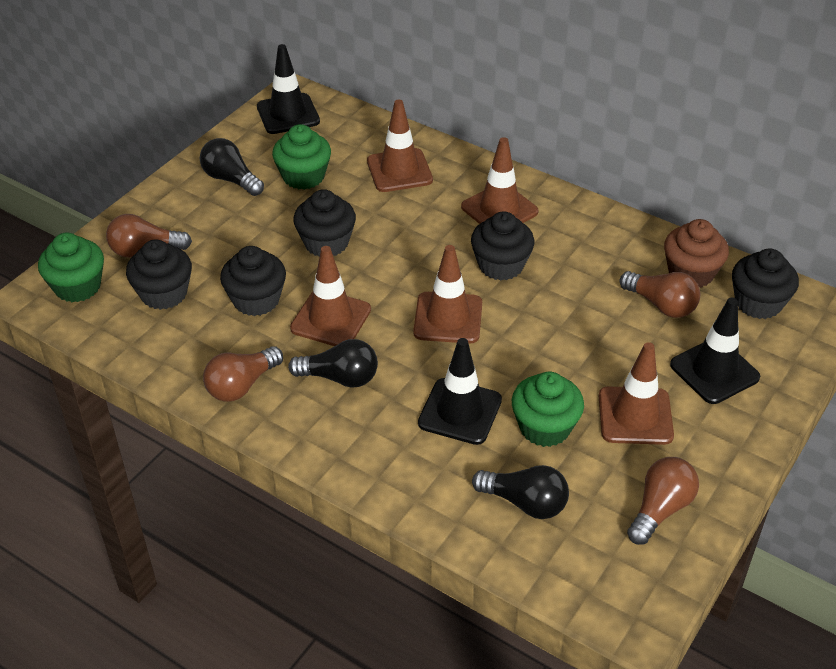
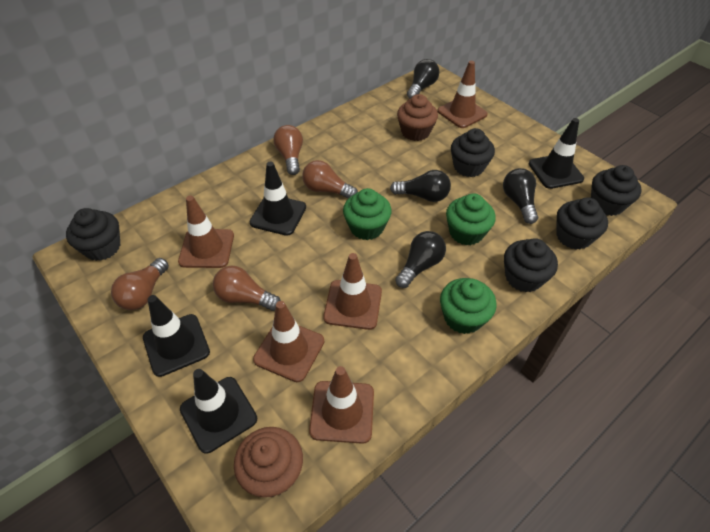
black light bulb: 3 -> 4
black traffic cone: 3 -> 4
brown cupcake: 1 -> 2

